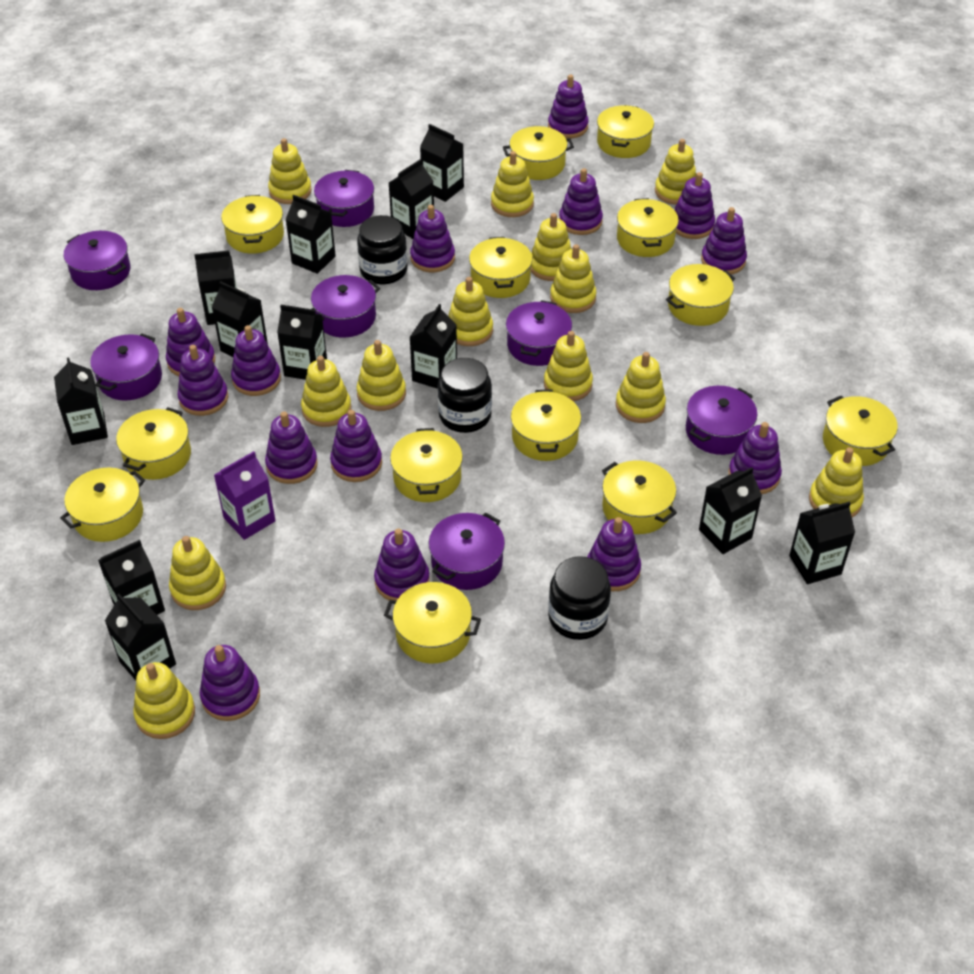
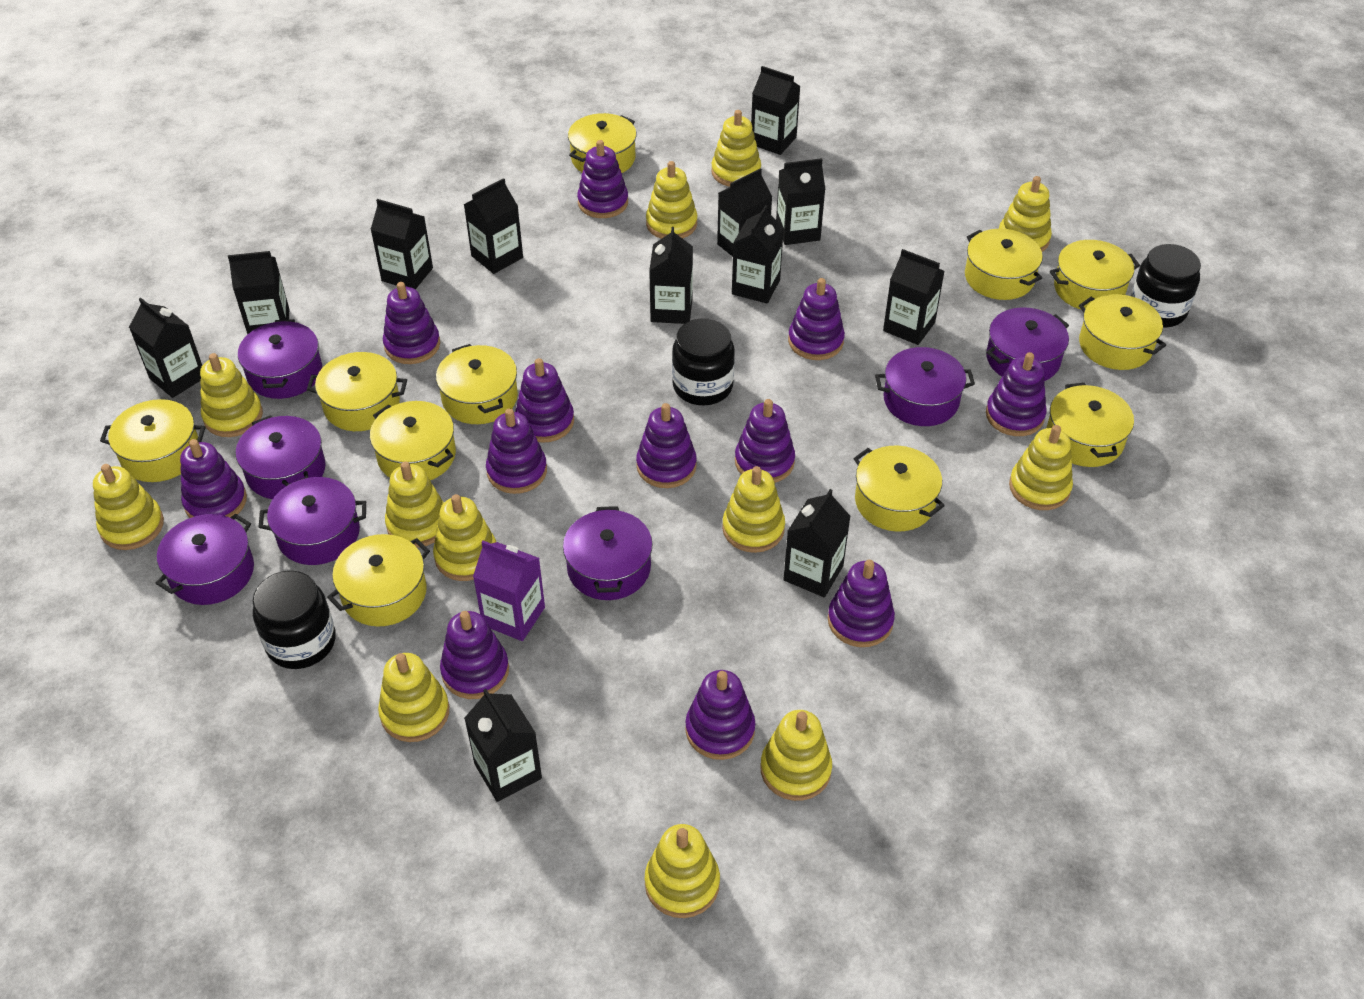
purple stacking toy: 14 -> 12
yellow pot: 13 -> 11
yellow stacking toy: 13 -> 12

